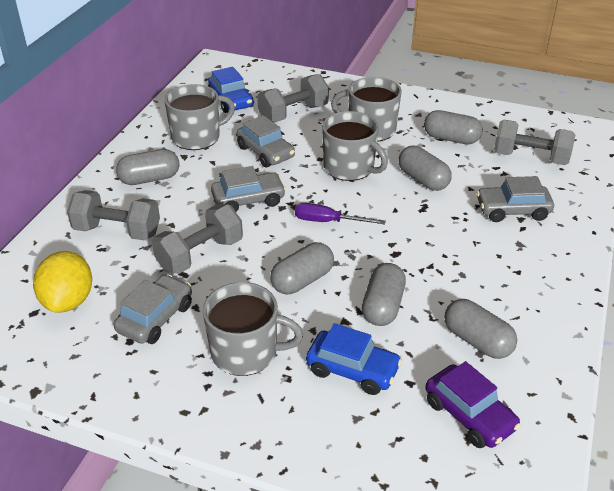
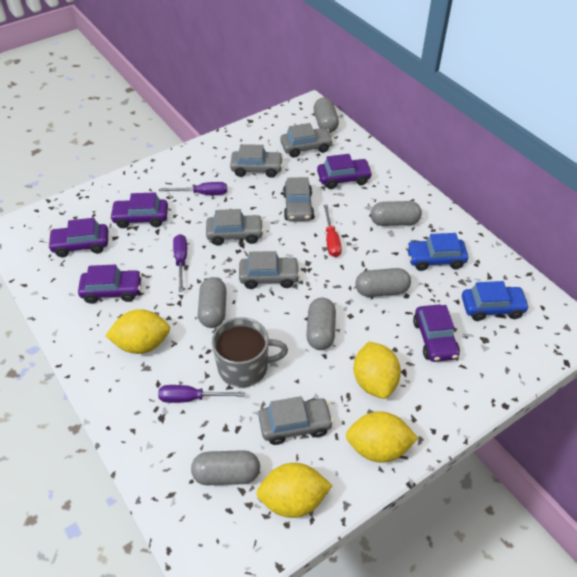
grey car: 4 -> 6
grey dumbbell: 4 -> 0
grey mug: 4 -> 1
purple car: 1 -> 5
purple screwdriver: 1 -> 3
red screwdriver: 0 -> 1
yellow lemon: 1 -> 4

